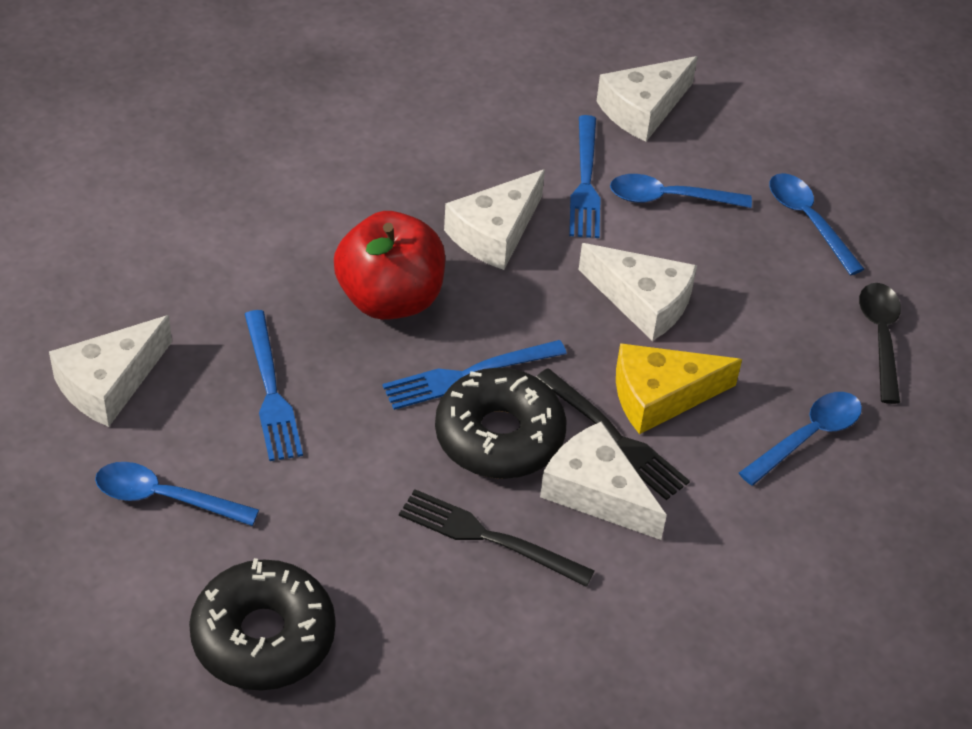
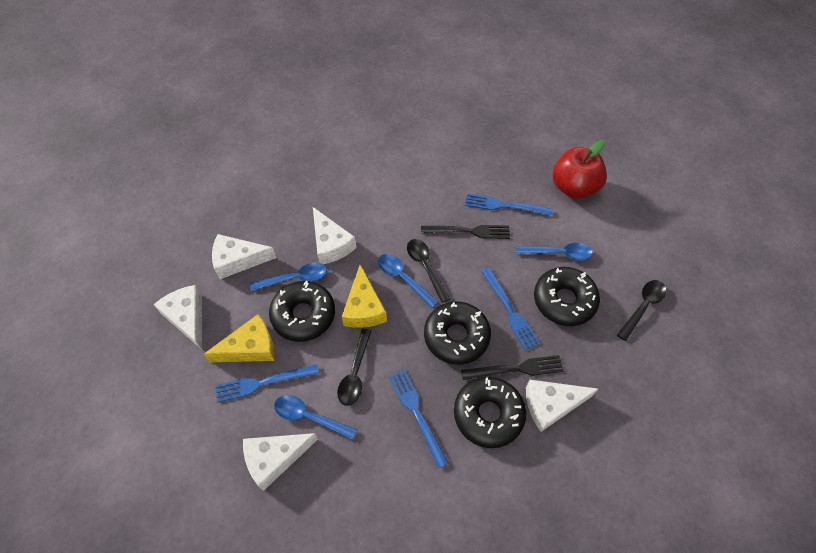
black donut: 2 -> 4
black spoon: 1 -> 3
blue fork: 3 -> 4
yellow cheese: 1 -> 2

